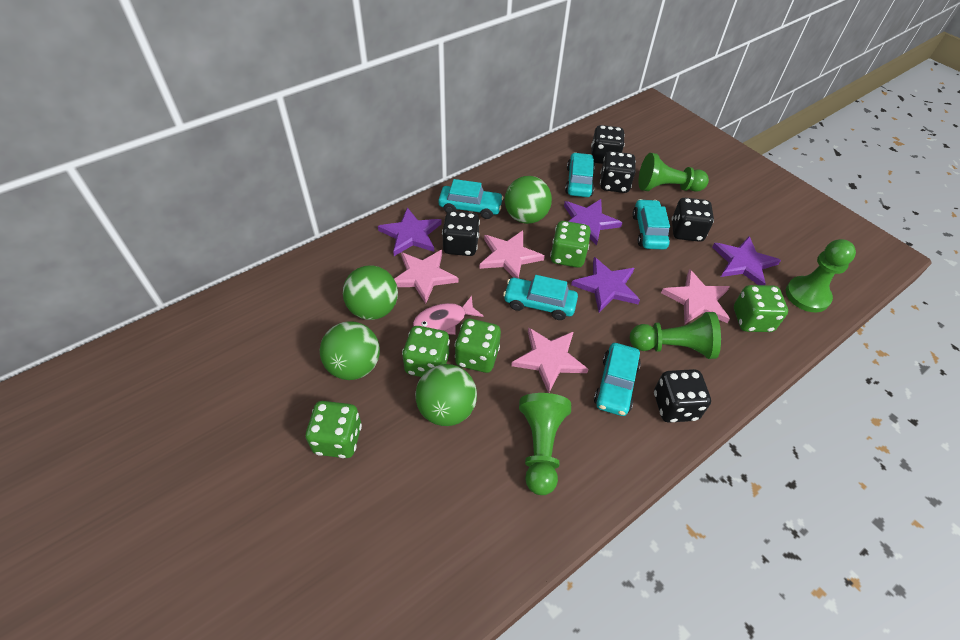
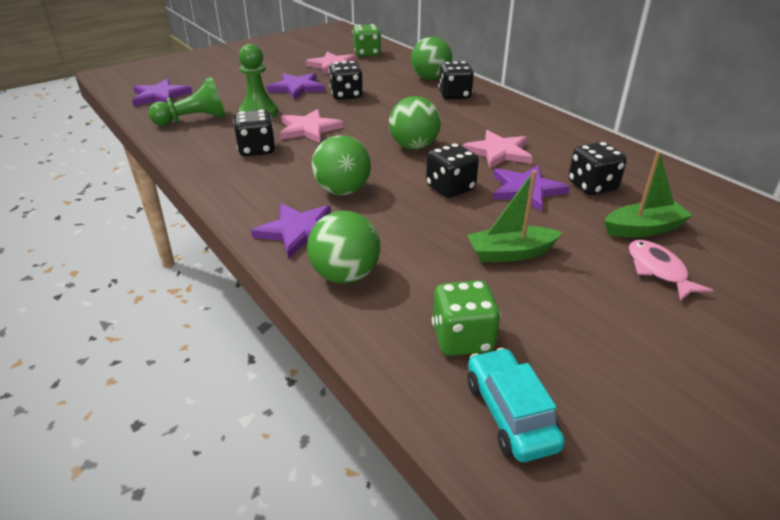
green boat: 0 -> 2
green dice: 5 -> 2
green pawn: 4 -> 2
pink star: 4 -> 3
turquoise car: 5 -> 1

